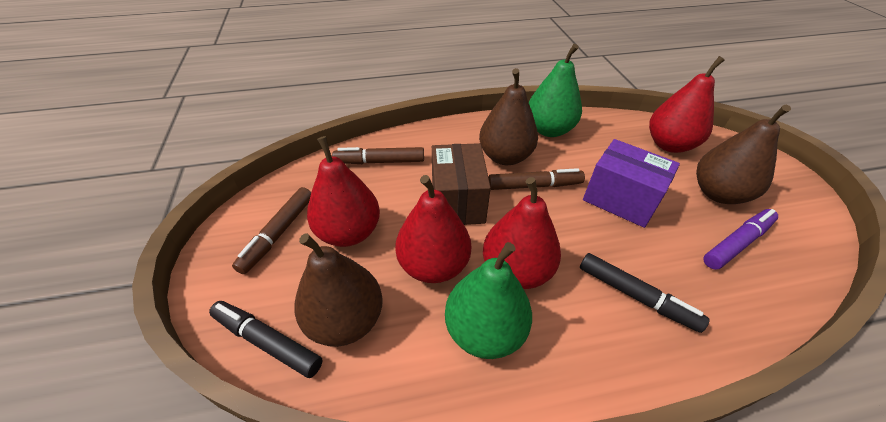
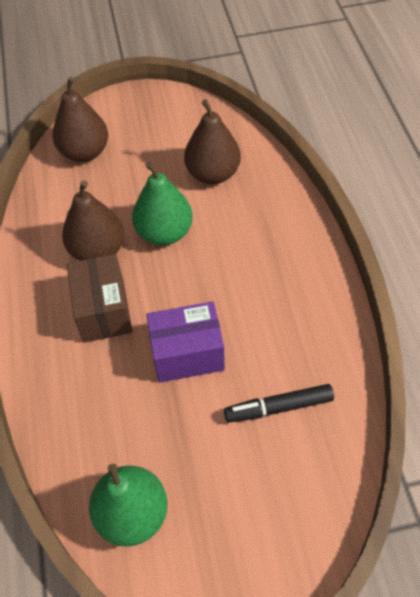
black marker: 2 -> 1
brown marker: 3 -> 0
purple marker: 1 -> 0
red pear: 4 -> 0

